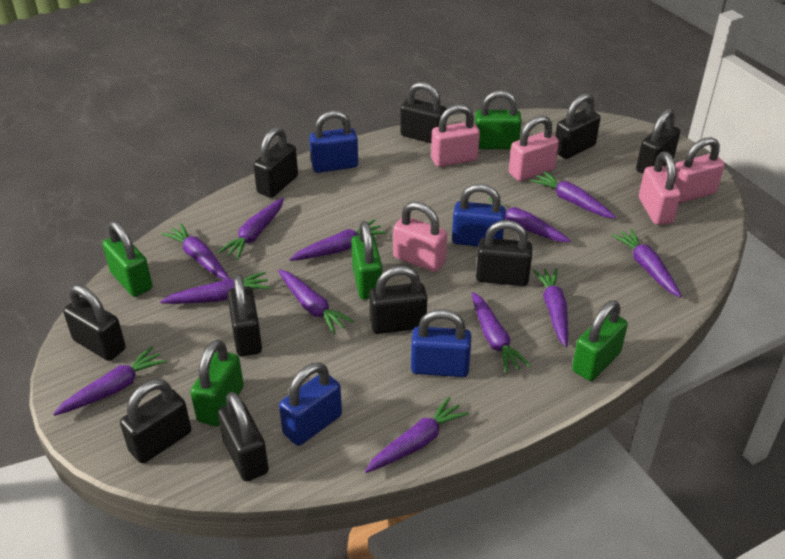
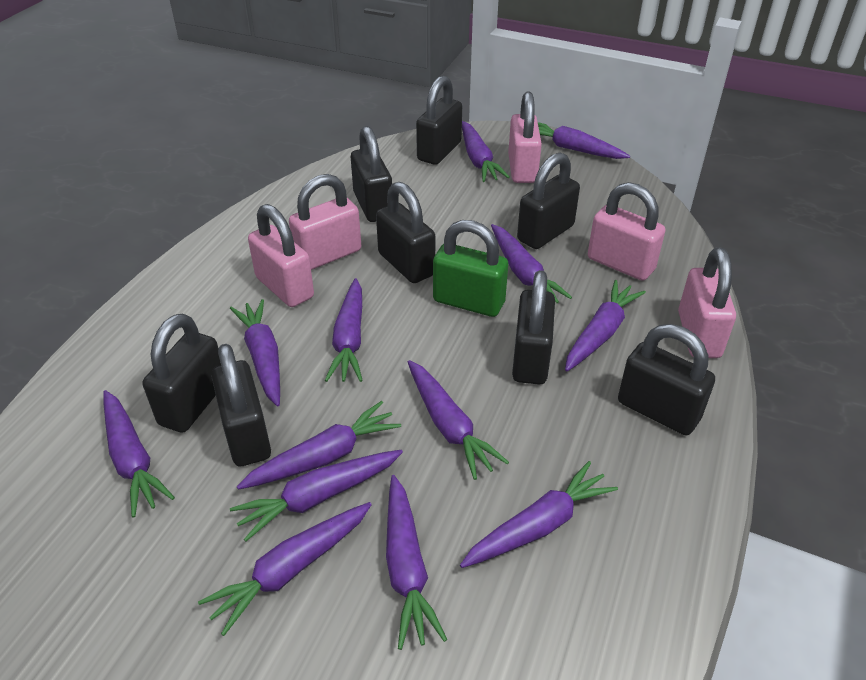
black padlock: 10 -> 8
blue padlock: 4 -> 0
green padlock: 5 -> 1
purple carrot: 12 -> 13

